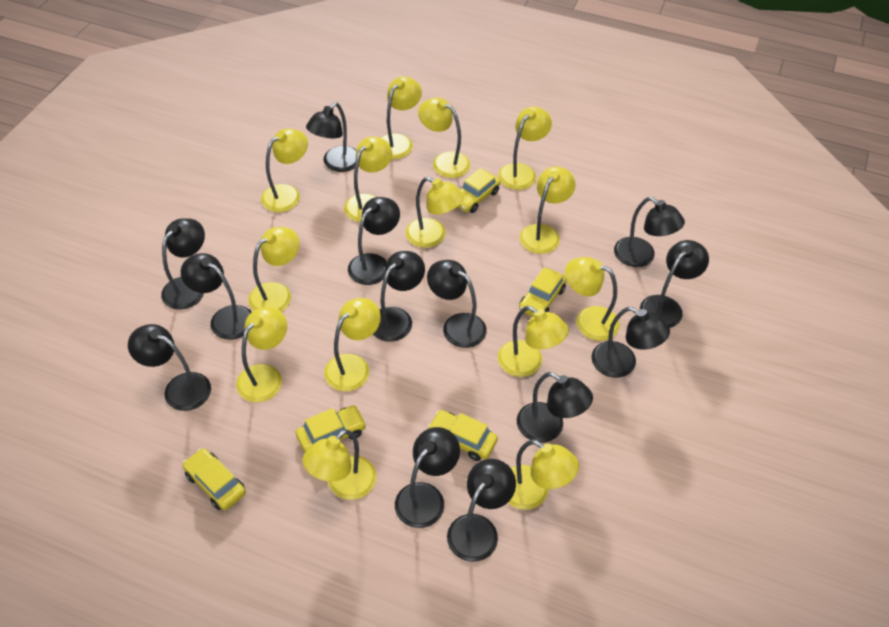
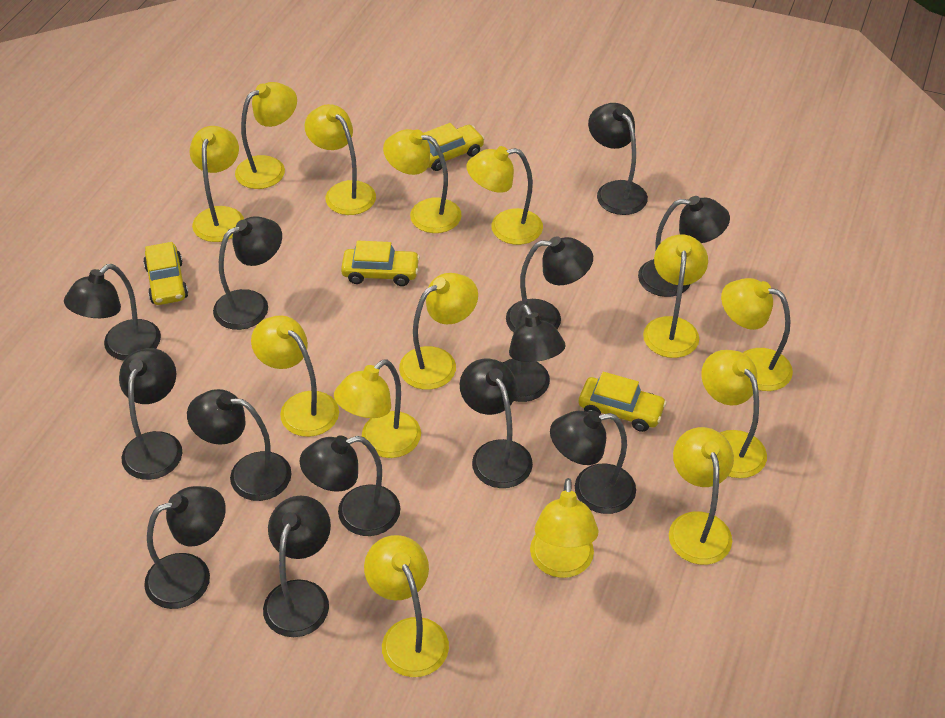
yellow car: 5 -> 4

